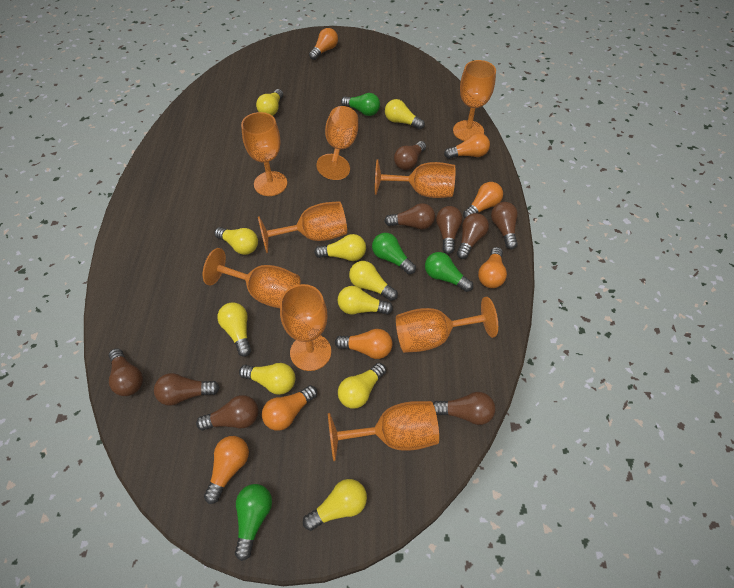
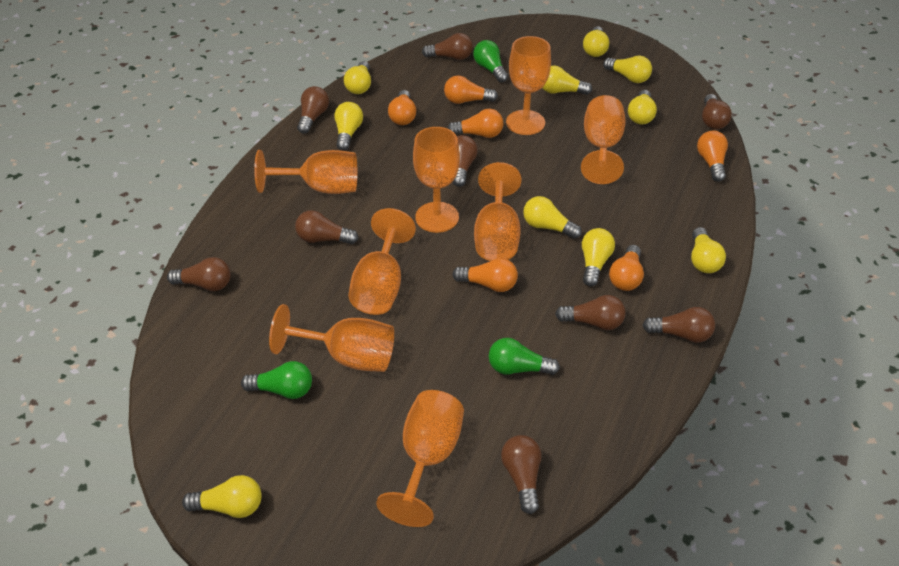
green light bulb: 4 -> 3
orange goblet: 9 -> 8
orange light bulb: 7 -> 6

